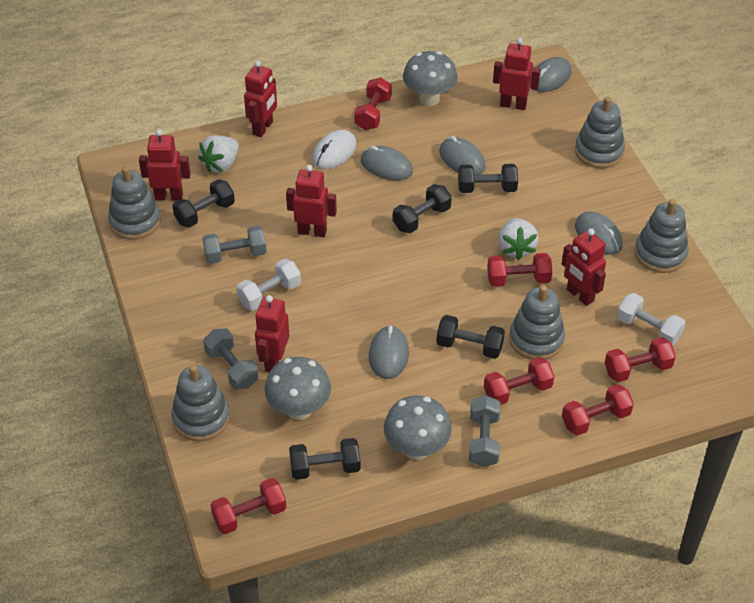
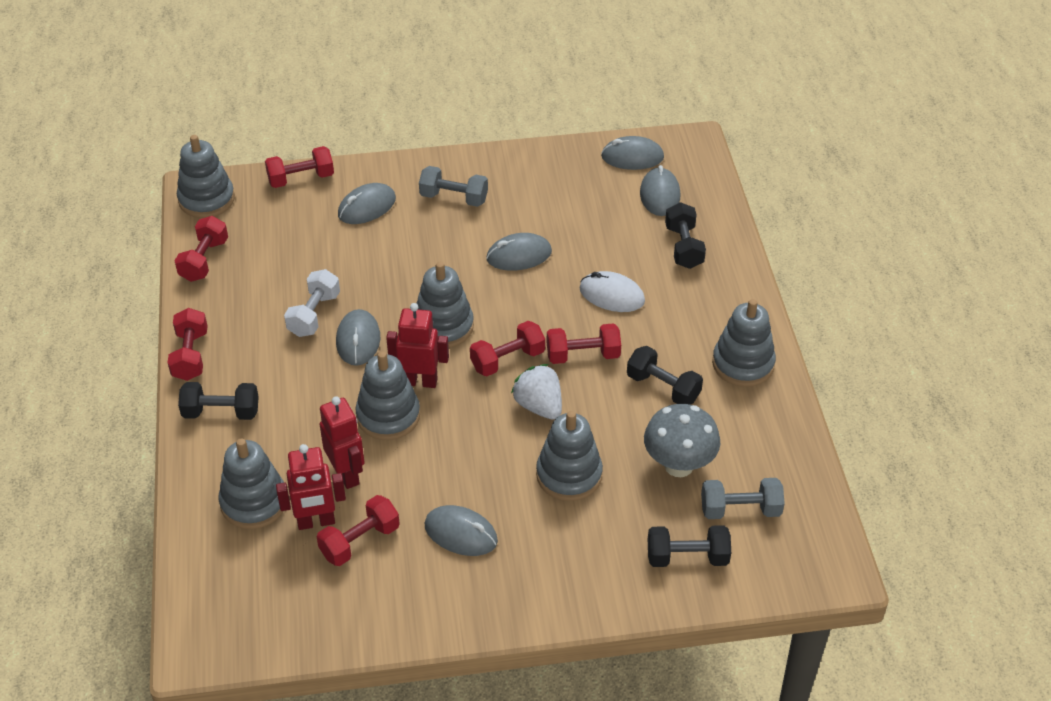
black dumbbell: 5 -> 4
grey dumbbell: 3 -> 2
grey mouse: 5 -> 6
grey mushroom: 3 -> 1
grey stacking toy: 5 -> 6
red robot: 6 -> 3
white dumbbell: 2 -> 1
white strawberry: 2 -> 1

